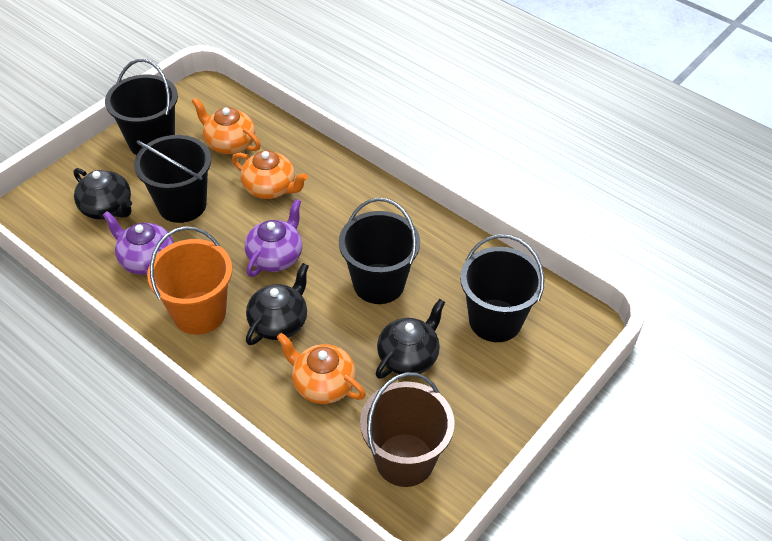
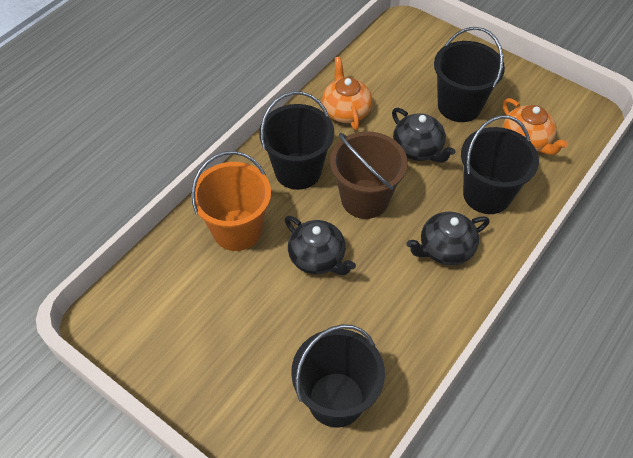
orange teapot: 3 -> 2
purple teapot: 2 -> 0

